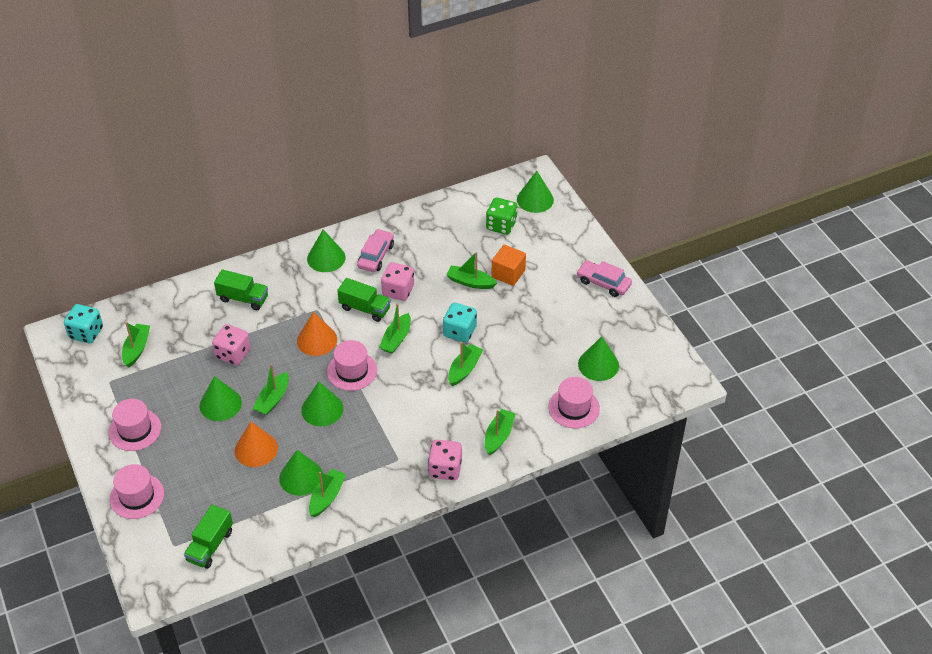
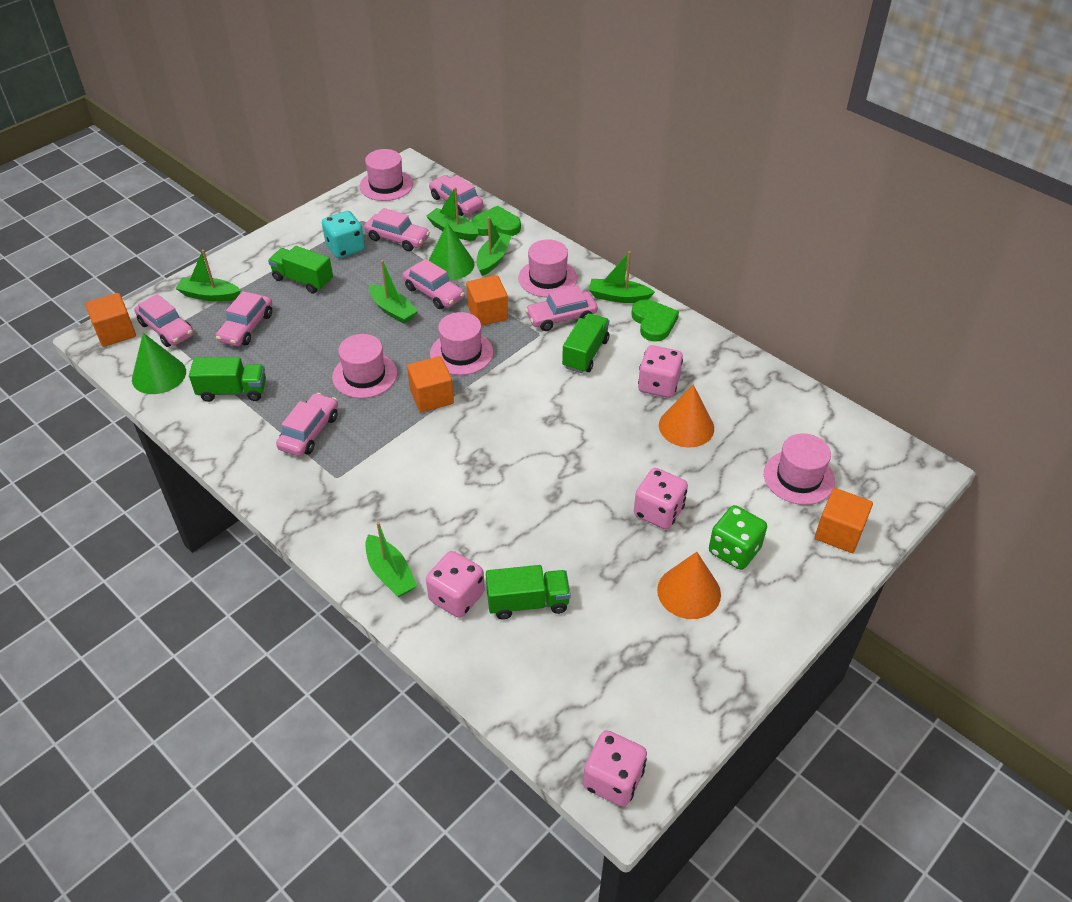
green boat: 7 -> 6
green cone: 6 -> 2
green heart: 0 -> 2
green truck: 3 -> 4
orange cube: 1 -> 4
pink car: 2 -> 7
pink dice: 3 -> 4
pink hat: 4 -> 5
turquoise dice: 2 -> 1

